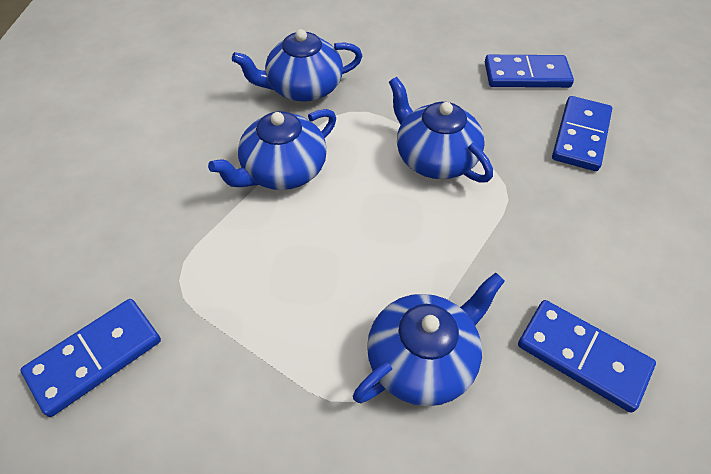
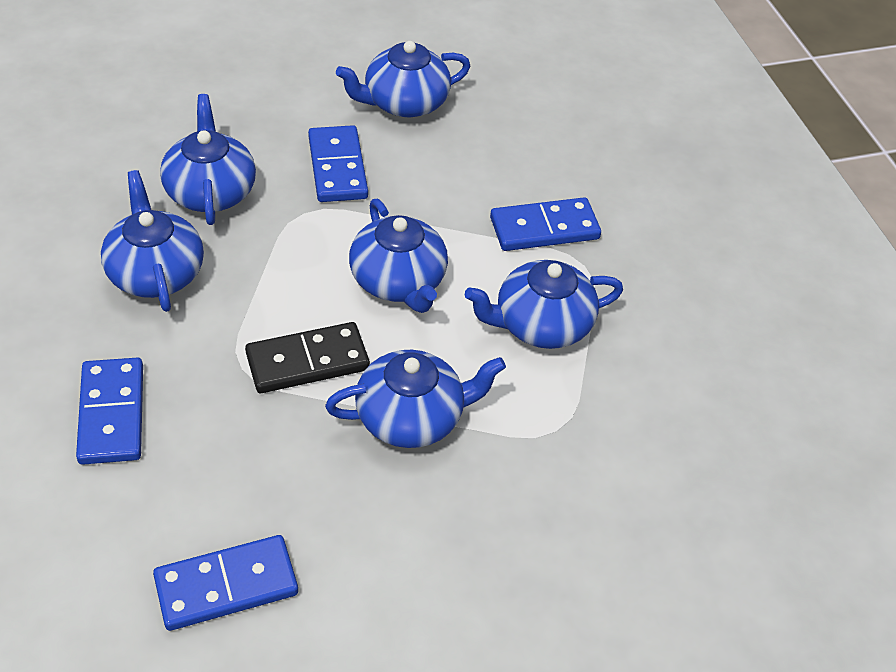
black domino: 0 -> 1
blue teapot: 4 -> 6

